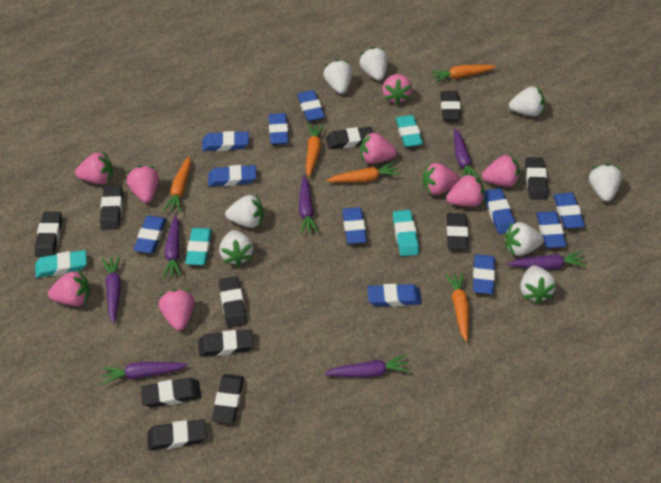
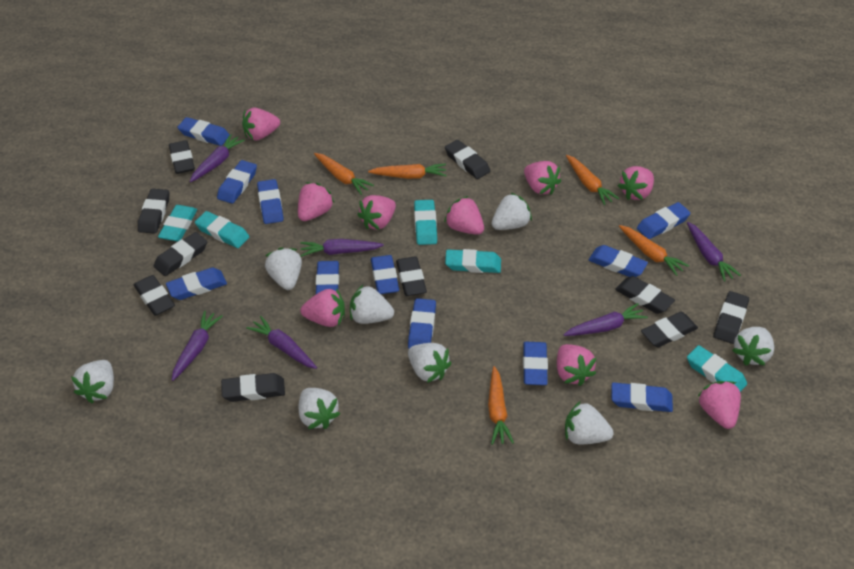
black eraser: 11 -> 10
purple carrot: 7 -> 6
turquoise eraser: 4 -> 5

